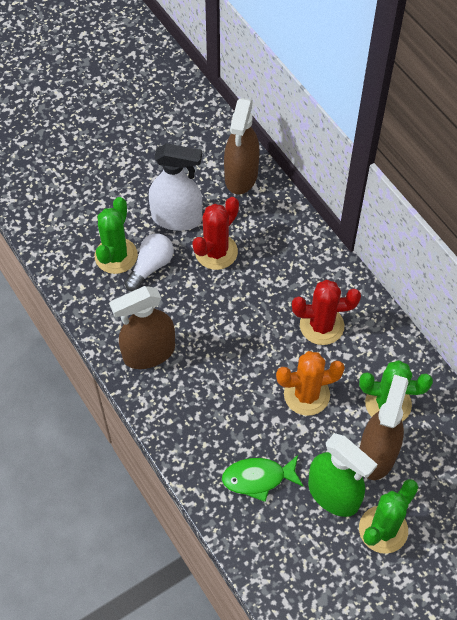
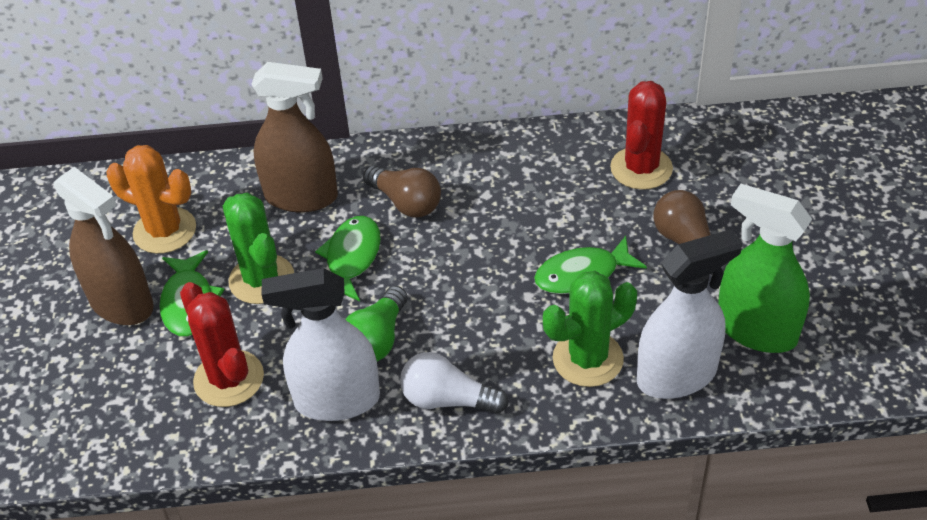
brown light bulb: 0 -> 2
brown spray bottle: 3 -> 2
green cactus: 3 -> 2
green fish: 1 -> 3
green light bulb: 0 -> 1
white spray bottle: 1 -> 2

